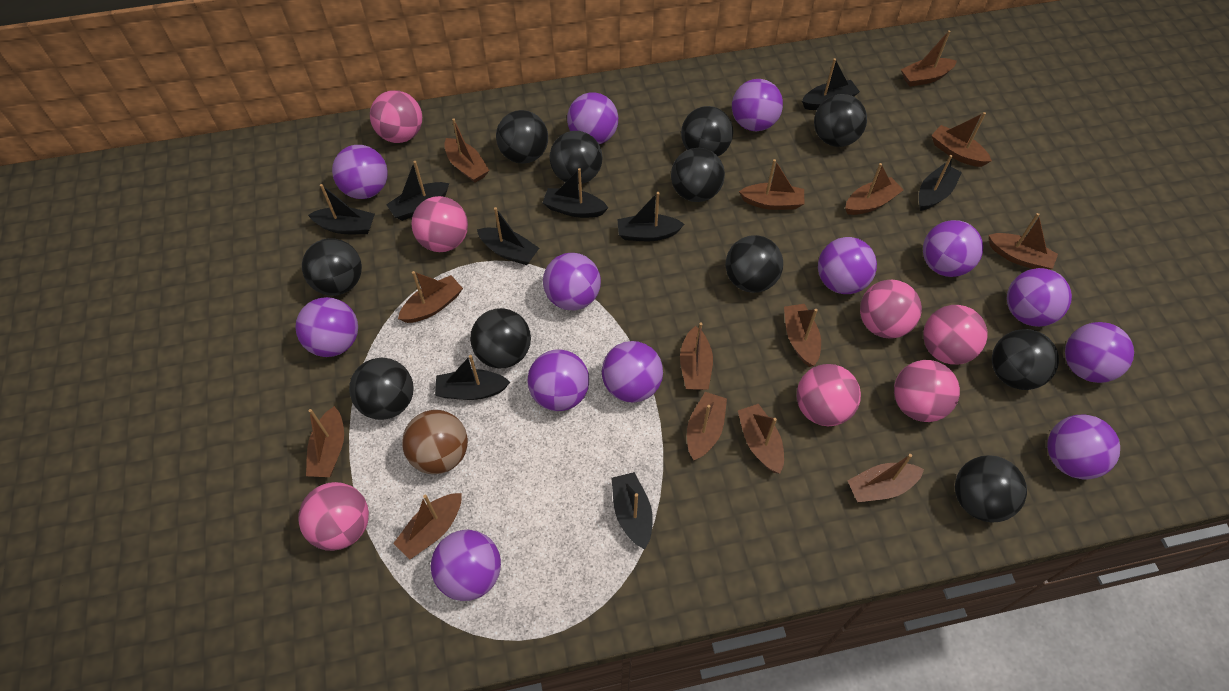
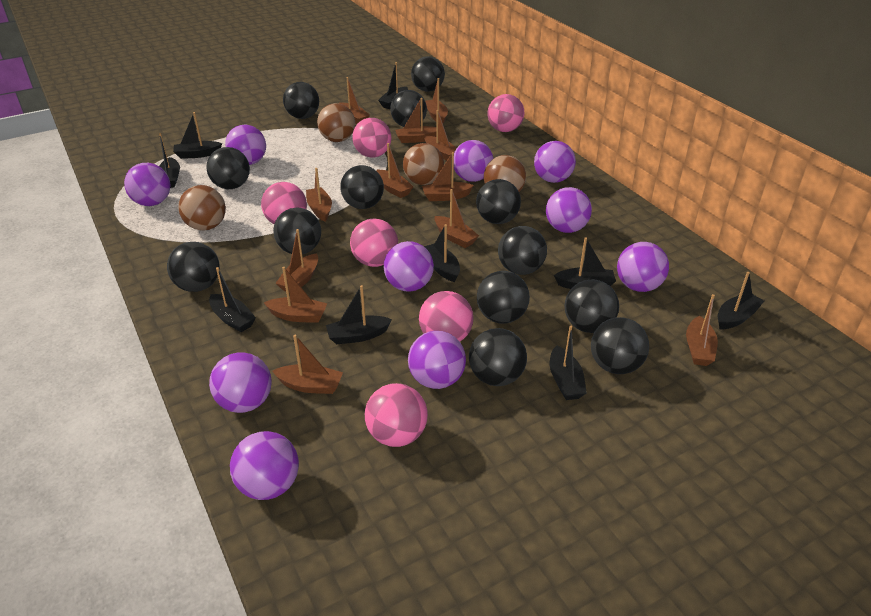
black ball: 11 -> 13
brown ball: 1 -> 4
brown boat: 14 -> 12
pink ball: 7 -> 6
purple ball: 13 -> 10

